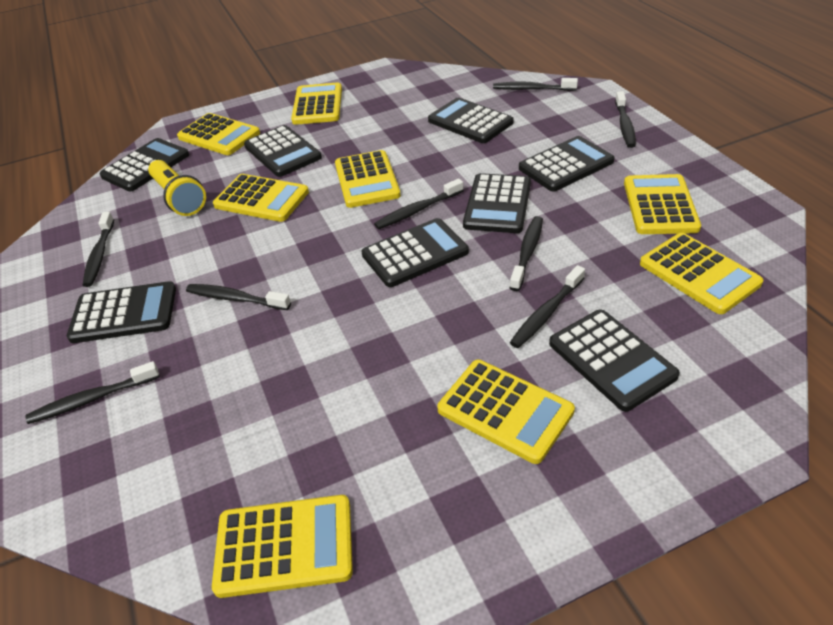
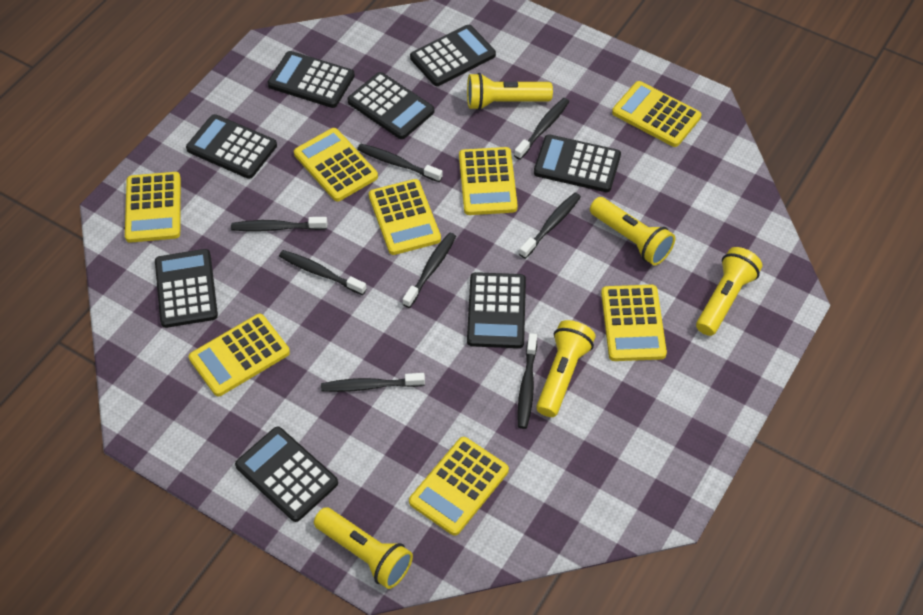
yellow flashlight: 1 -> 5

